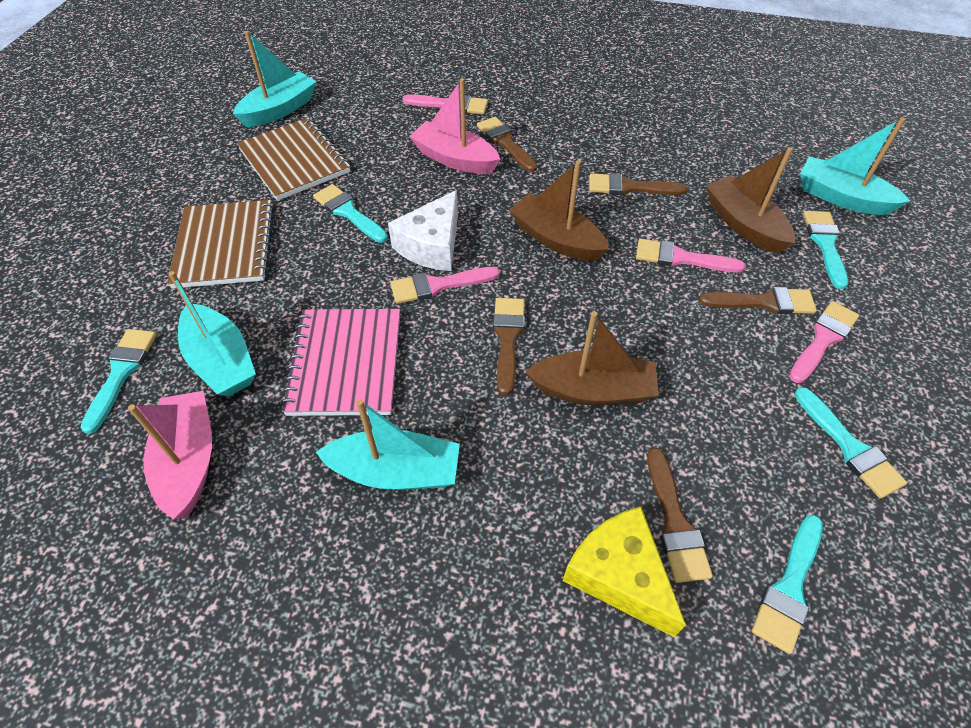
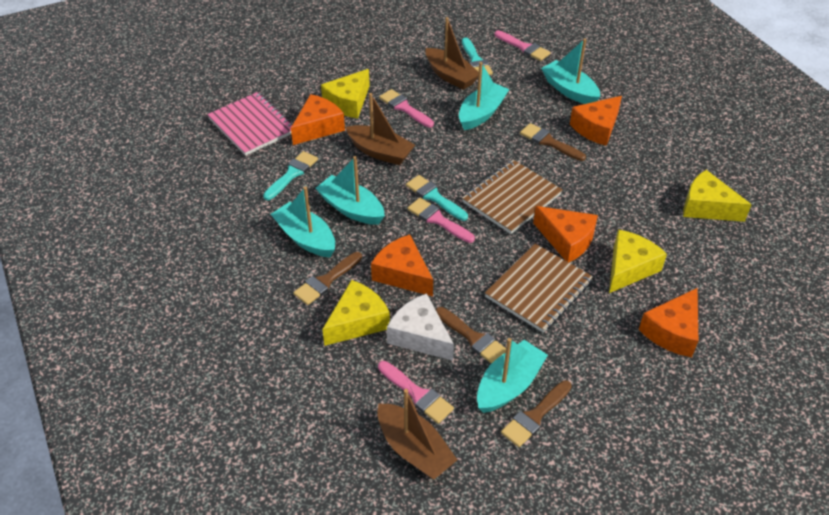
brown brush: 5 -> 4
orange cheese: 0 -> 5
pink boat: 2 -> 0
turquoise boat: 4 -> 5
turquoise brush: 5 -> 3
yellow cheese: 1 -> 4

